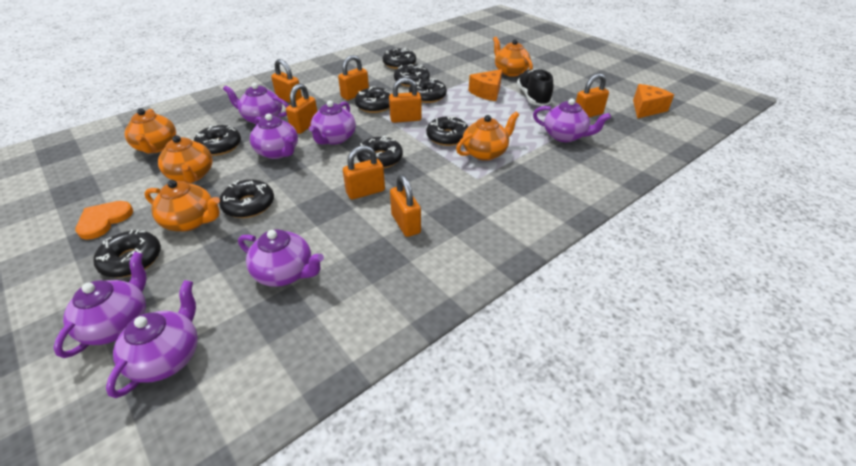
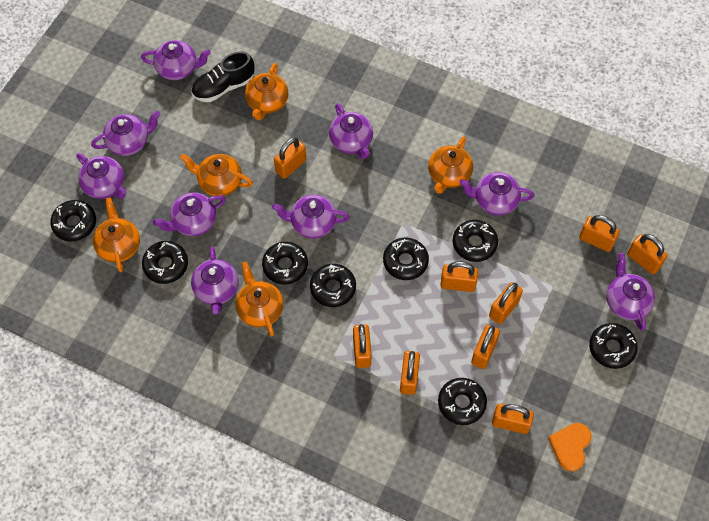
black donut: 9 -> 8
orange cheese: 2 -> 0
orange padlock: 7 -> 9
purple teapot: 7 -> 9

